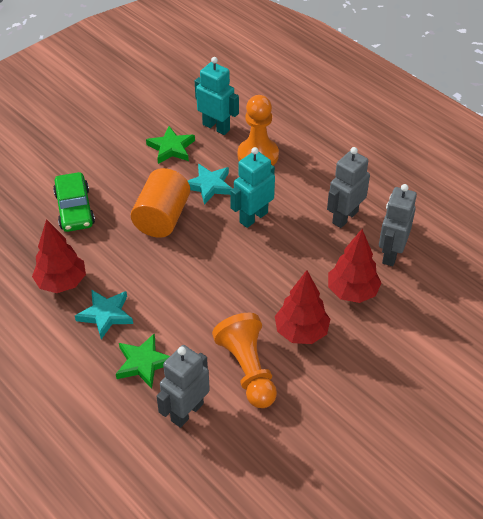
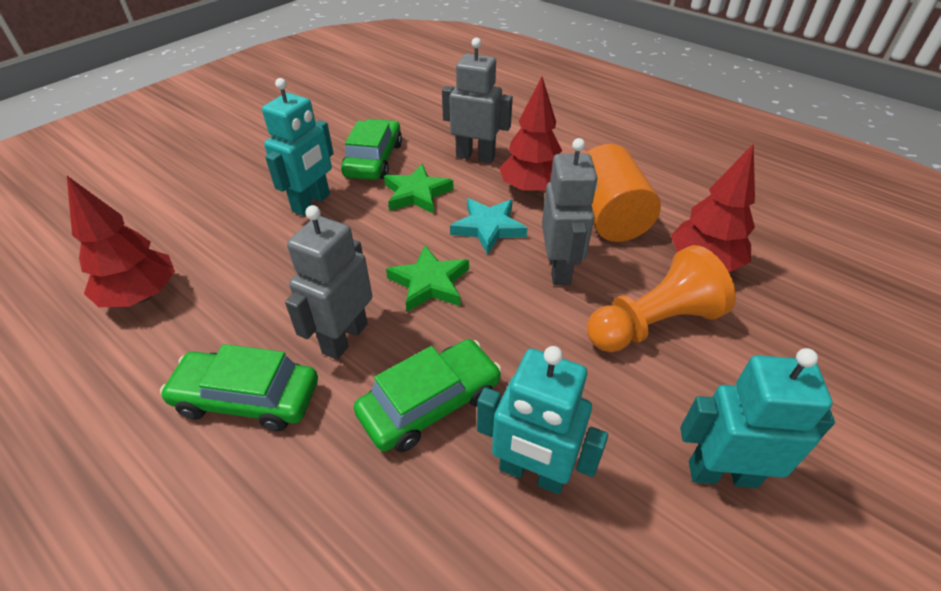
green car: 1 -> 3
orange pawn: 2 -> 1
turquoise robot: 2 -> 3
turquoise star: 2 -> 1

